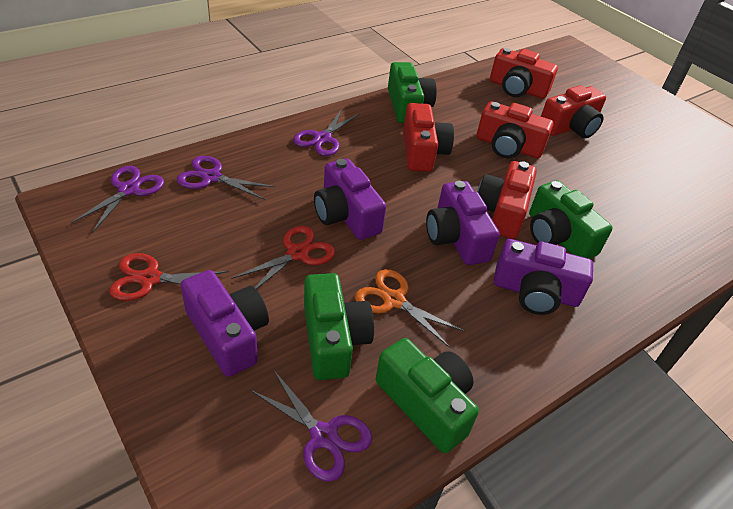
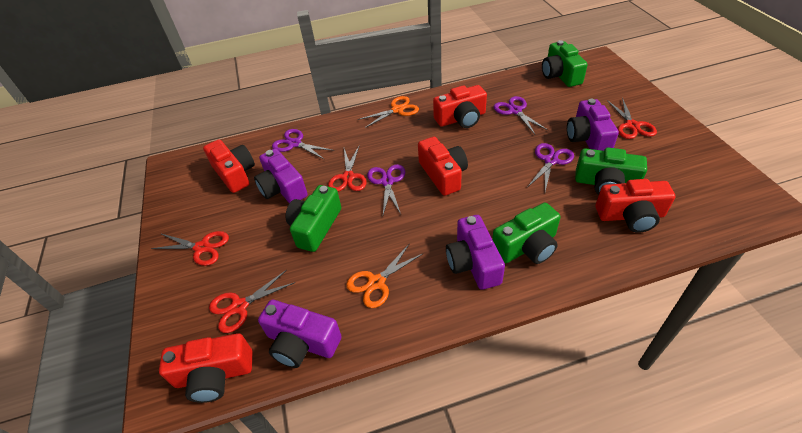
orange scissors: 1 -> 2
red scissors: 2 -> 4

